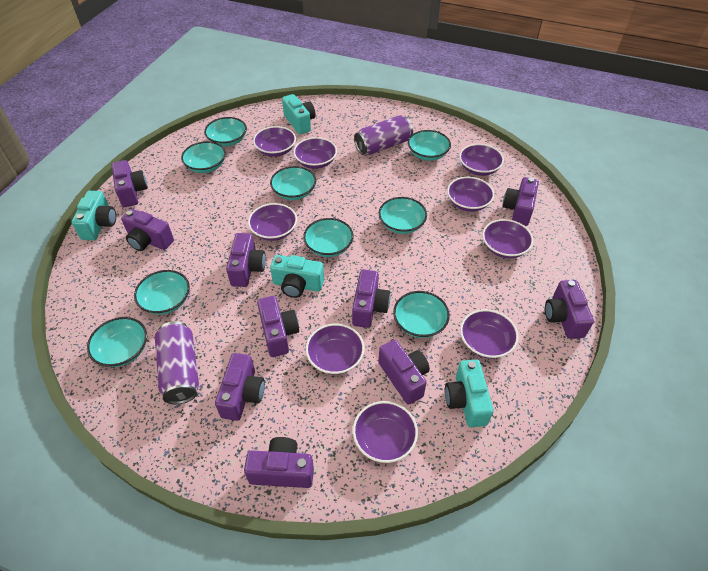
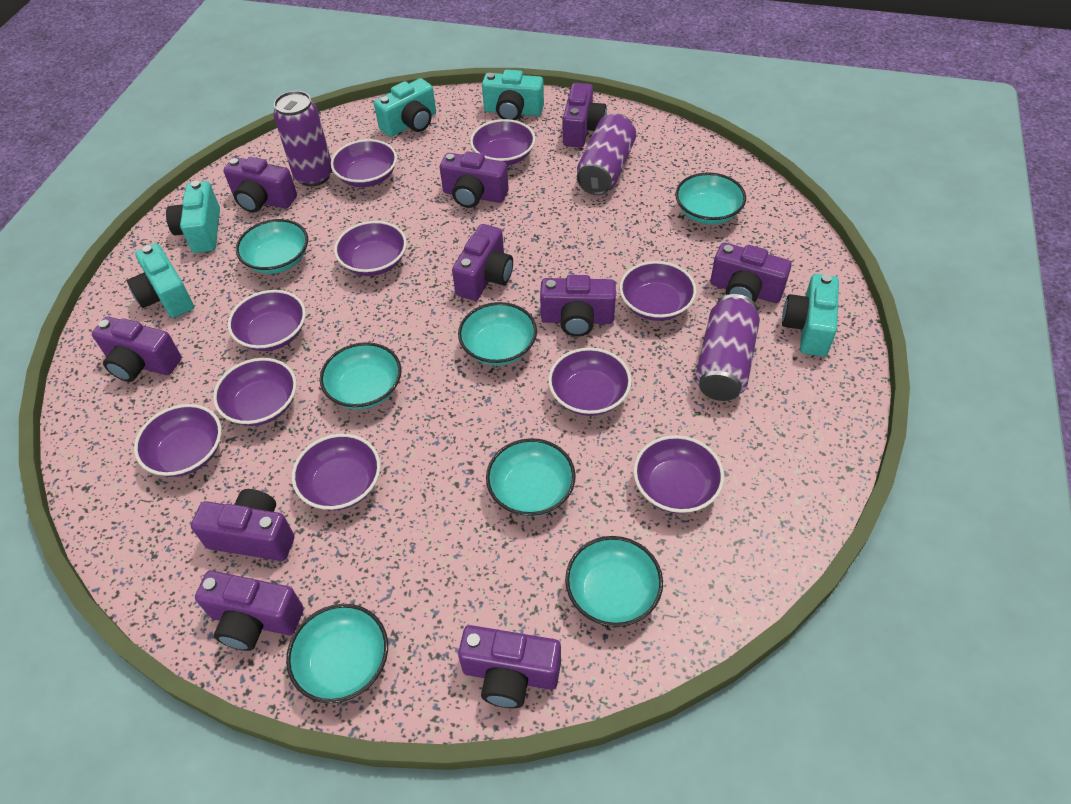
purple bowl: 9 -> 10
purple can: 2 -> 3
turquoise bowl: 9 -> 7
turquoise camera: 4 -> 5

